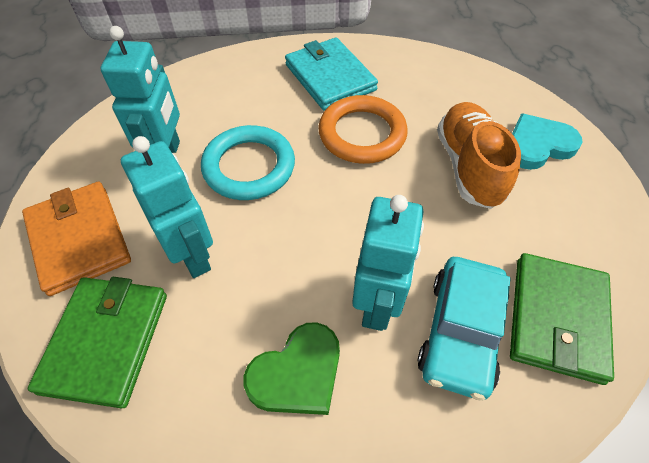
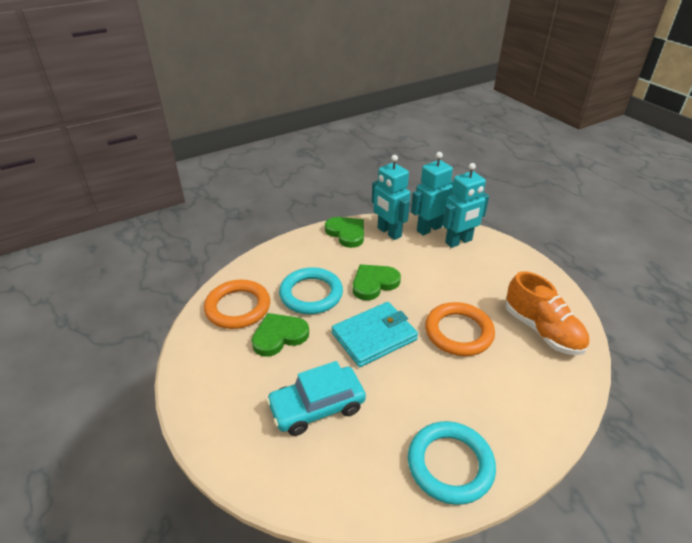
green heart: 1 -> 3
green wallet: 2 -> 0
orange ring: 1 -> 2
orange wallet: 1 -> 0
turquoise heart: 1 -> 0
turquoise ring: 1 -> 2

